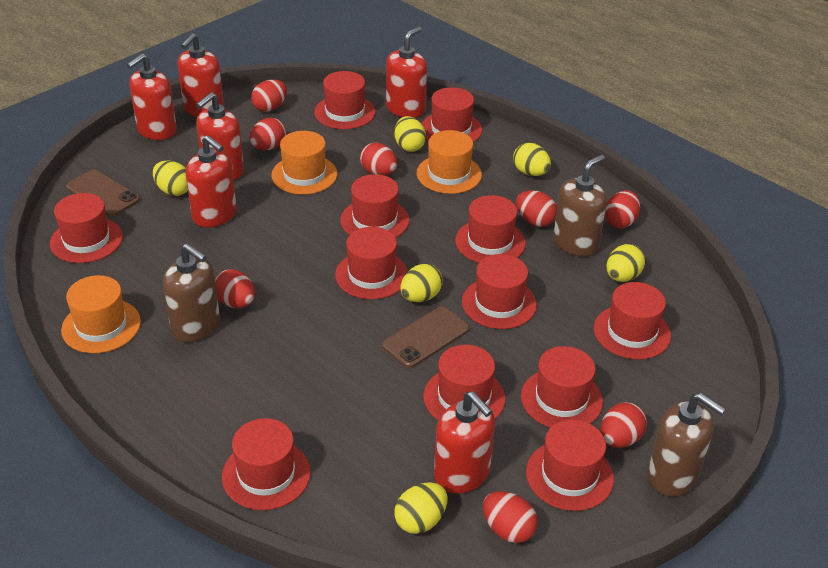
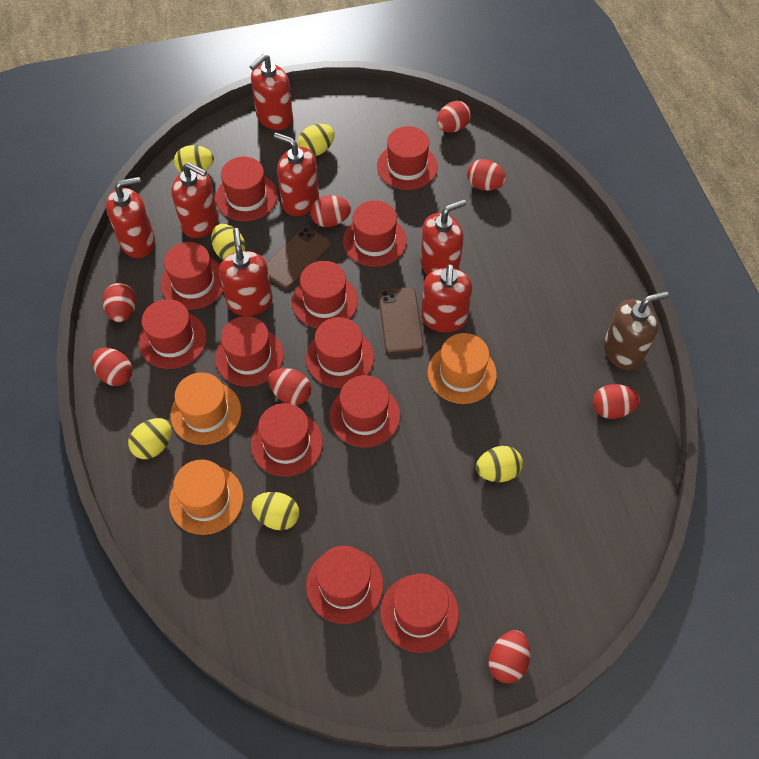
brown soap dispenser: 3 -> 1
red soap dispenser: 6 -> 7

